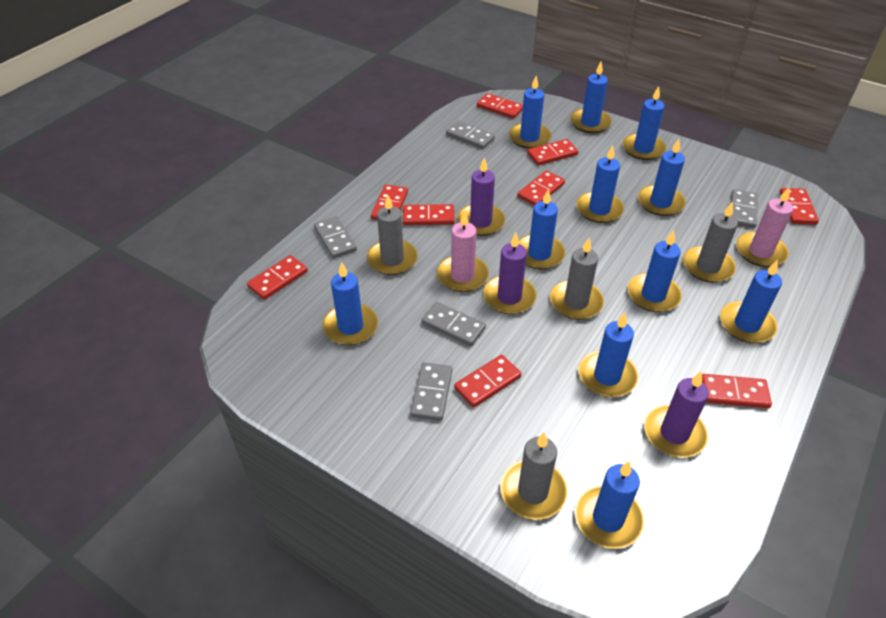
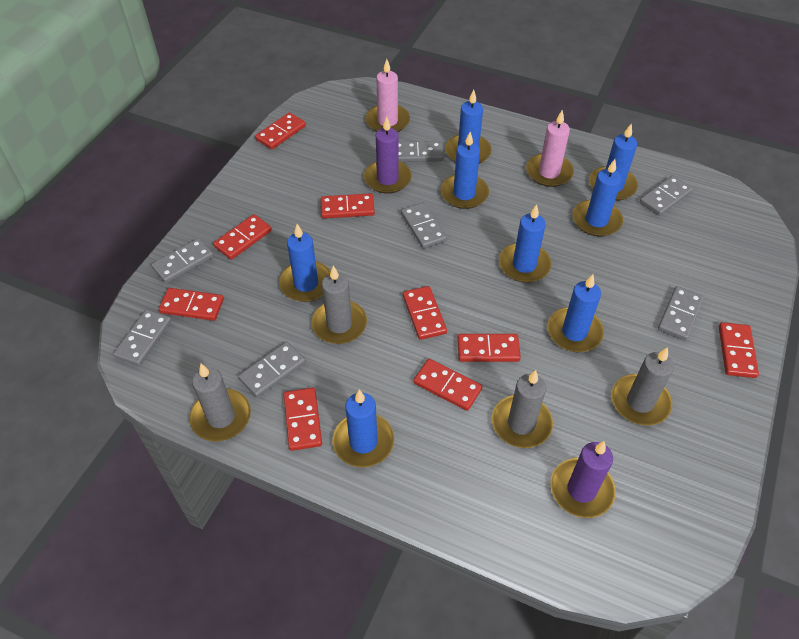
blue candle: 11 -> 8
grey domino: 5 -> 7
purple candle: 3 -> 2

